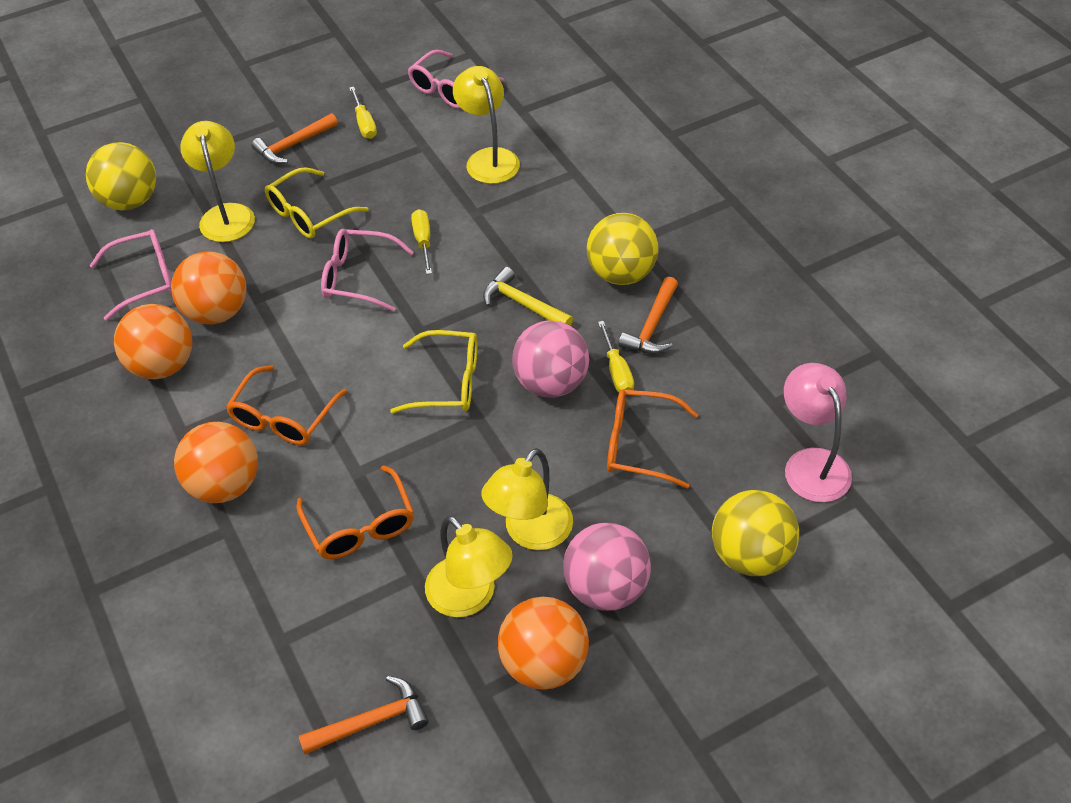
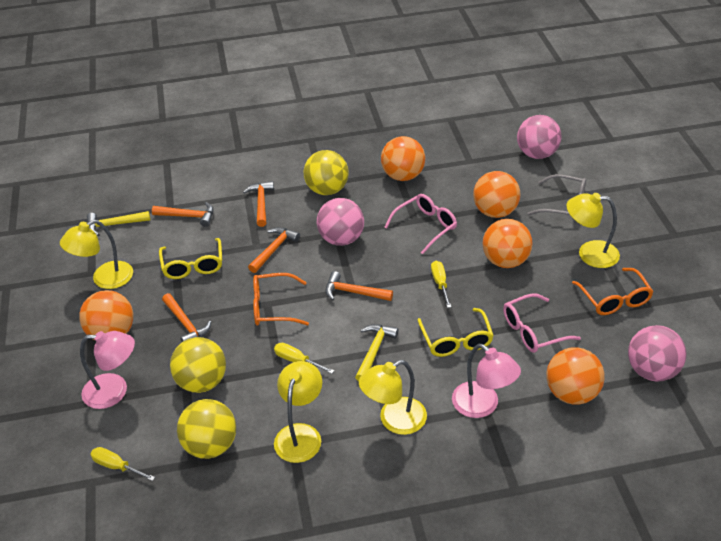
grey glasses: 0 -> 1
orange ball: 4 -> 5
orange glasses: 3 -> 2
orange hammer: 3 -> 5
pink ball: 2 -> 3
pink glasses: 3 -> 2
pink lamp: 1 -> 2
yellow hammer: 1 -> 2

